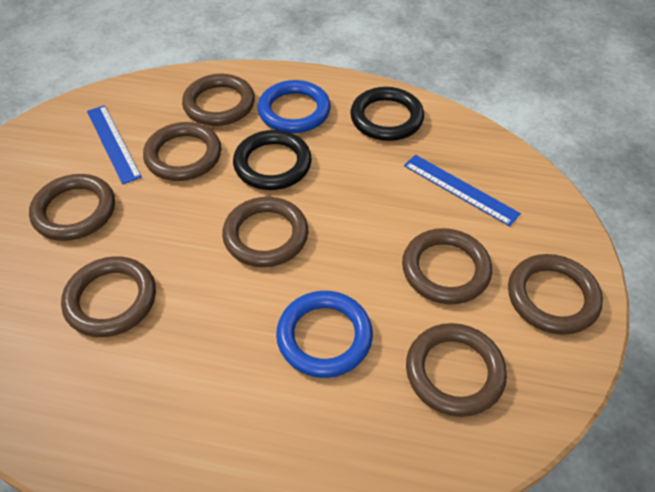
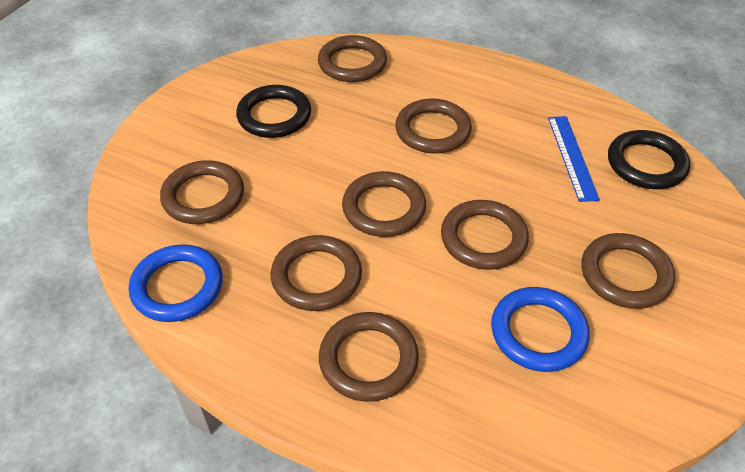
blue ruler: 2 -> 1

